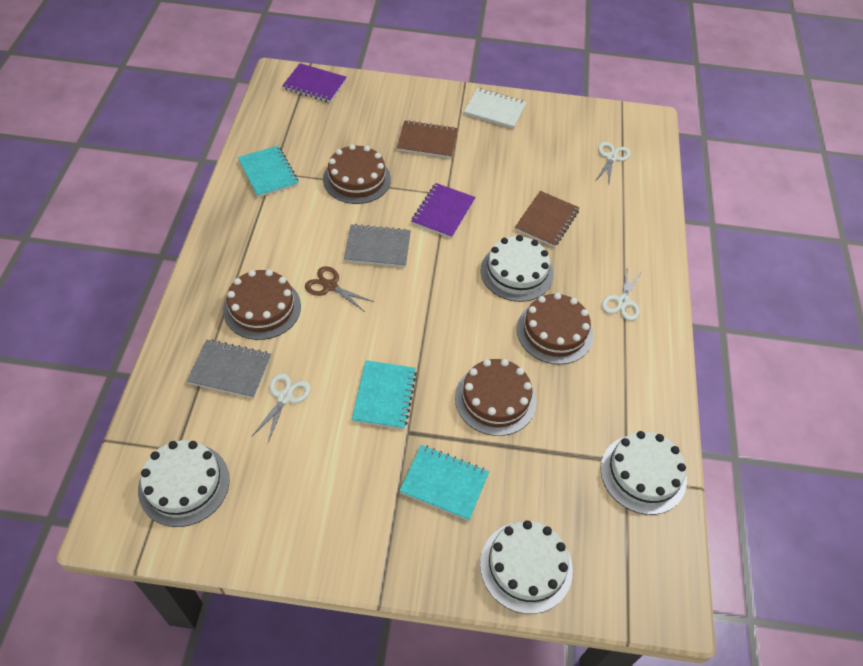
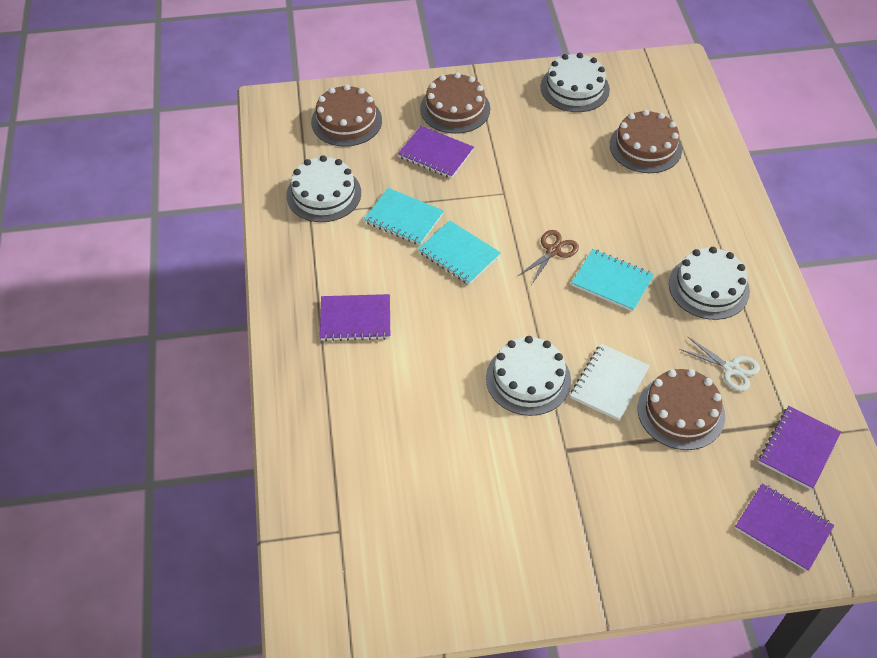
brown notebook: 2 -> 0
grey notebook: 2 -> 0
purple notebook: 2 -> 4
white scissors: 3 -> 1

